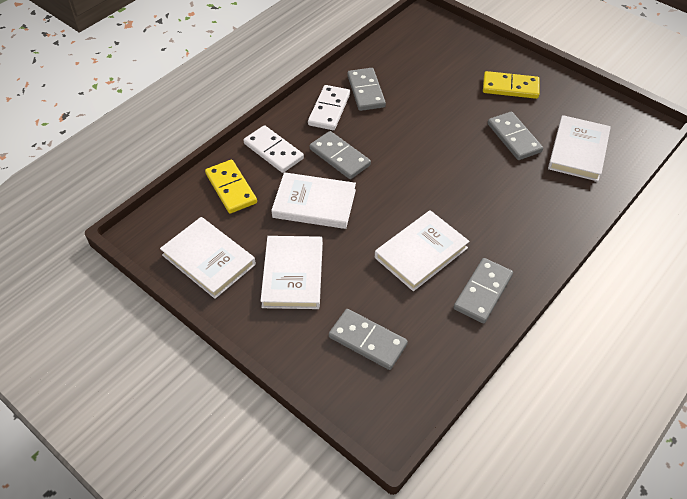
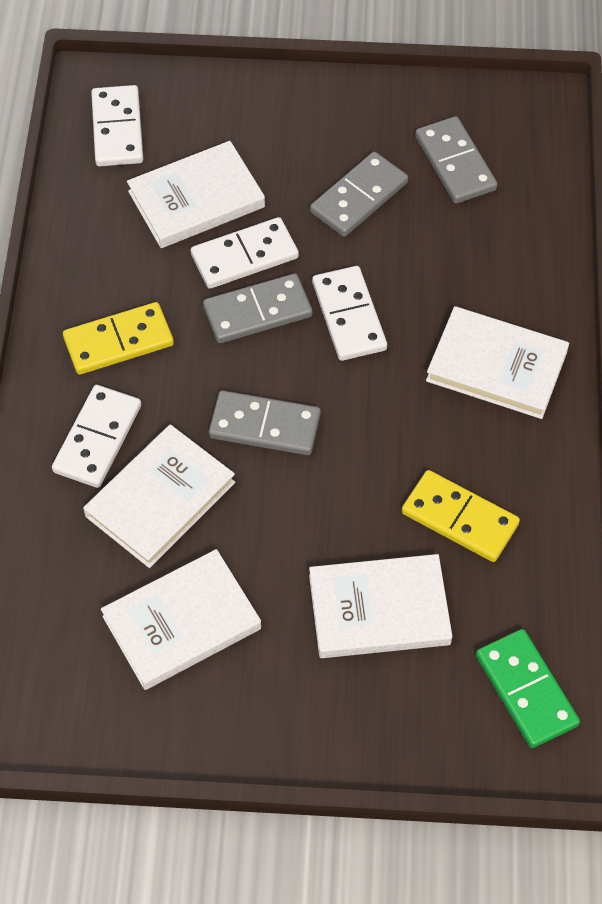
green domino: 0 -> 1
grey domino: 5 -> 4
white domino: 2 -> 4

